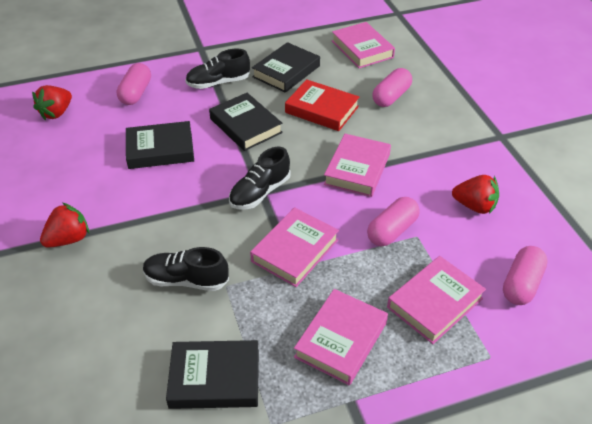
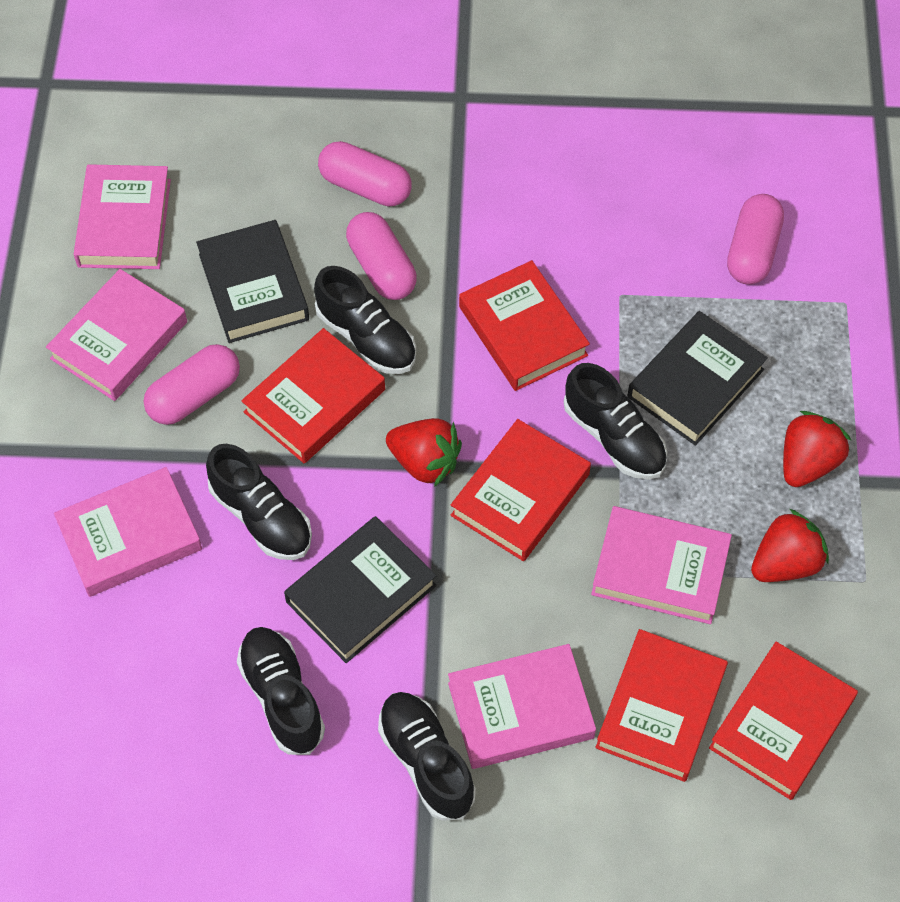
black book: 4 -> 3
black shoe: 3 -> 5
red book: 1 -> 5

